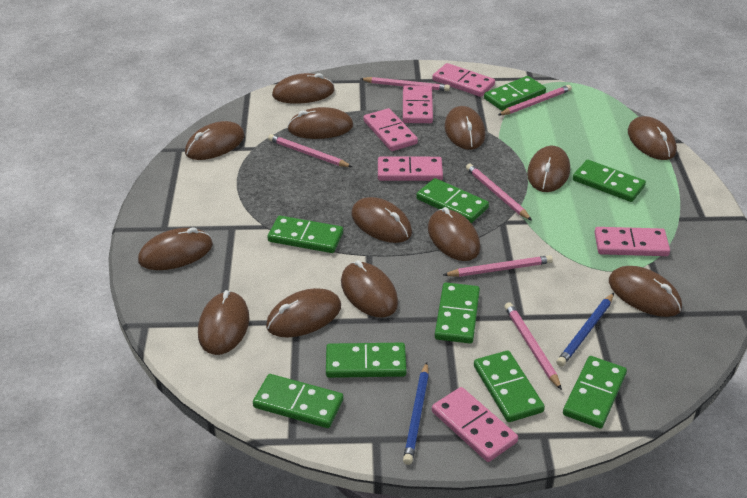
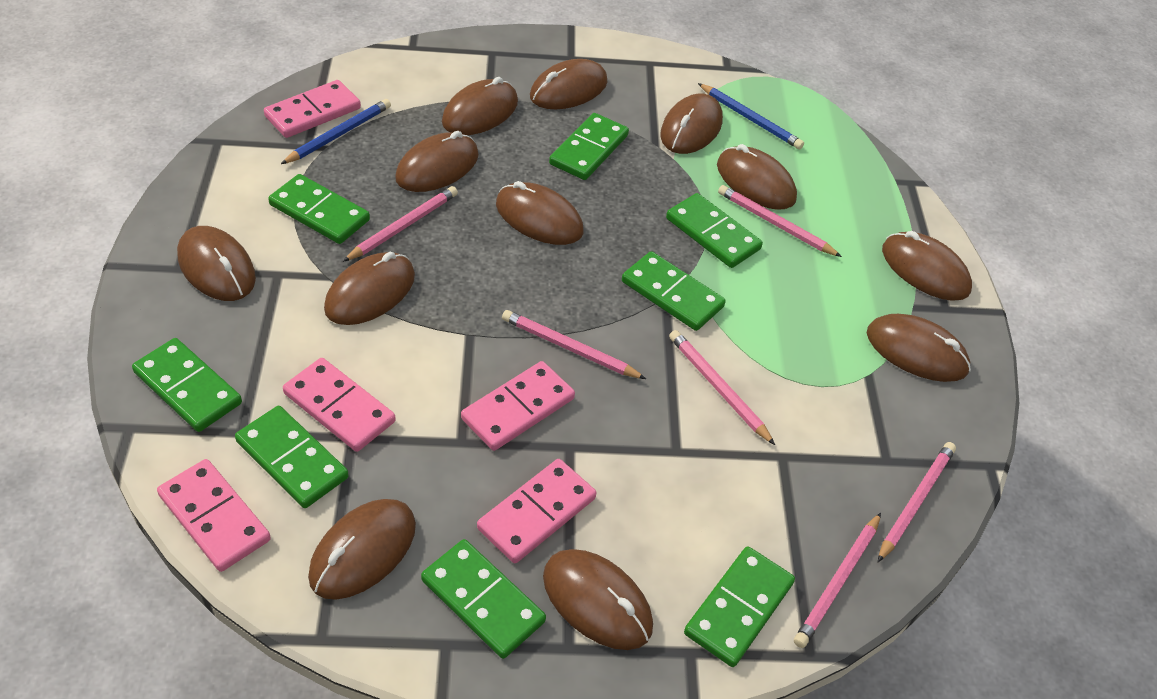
brown mouse: 13 -> 12
green domino: 9 -> 8
pink domino: 6 -> 5

